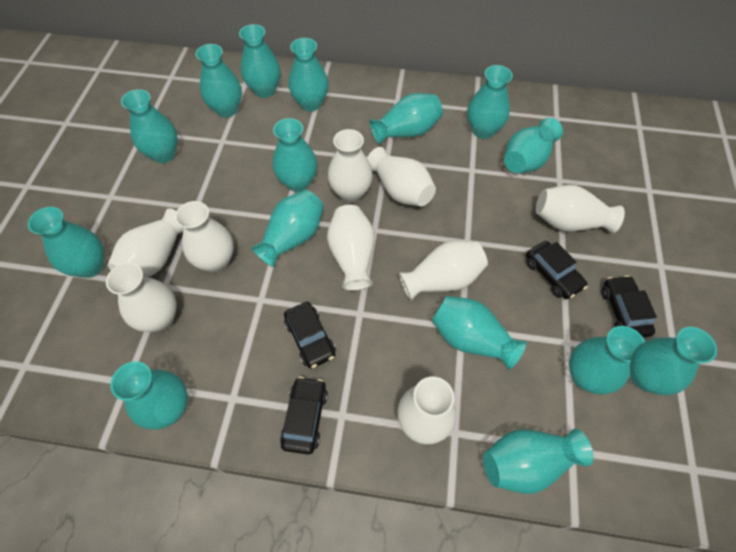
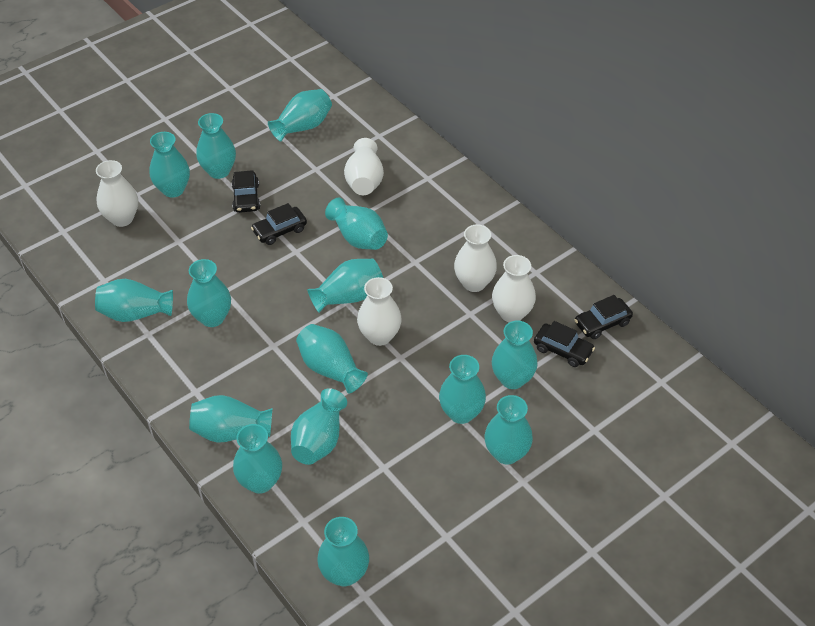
white vase: 9 -> 5

